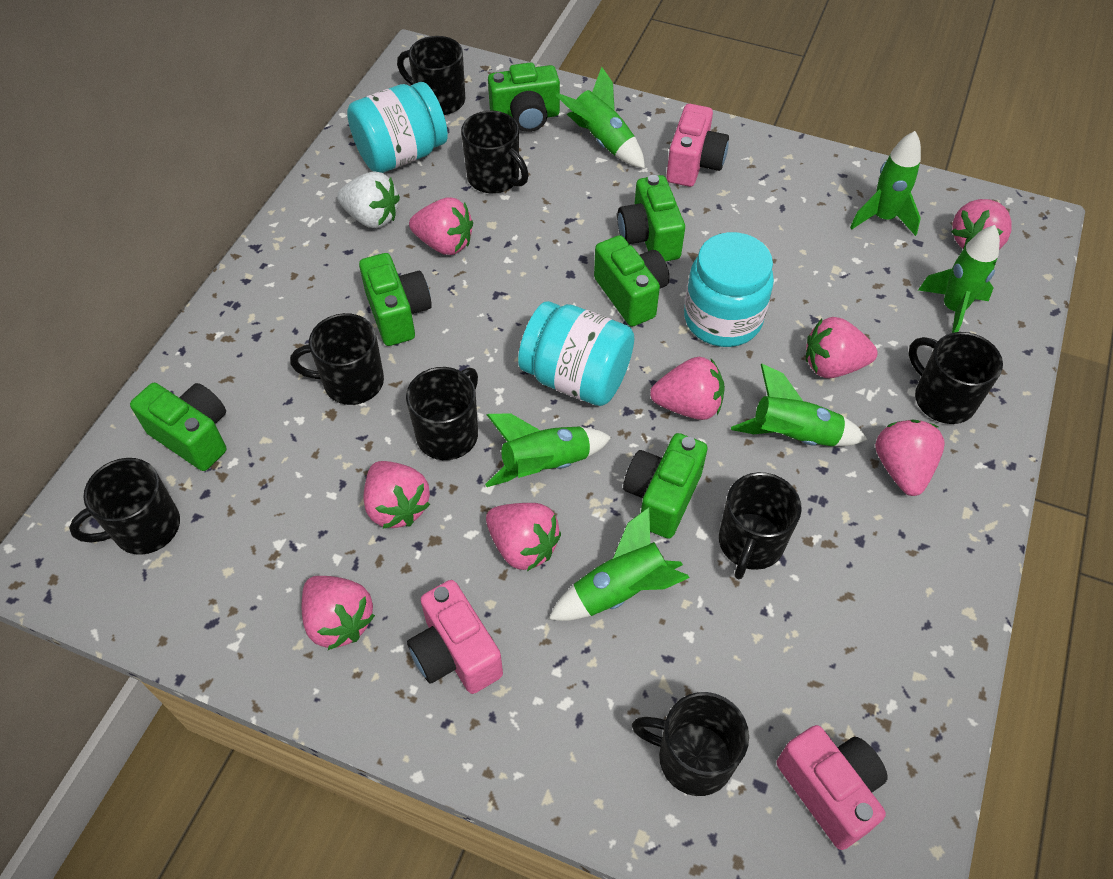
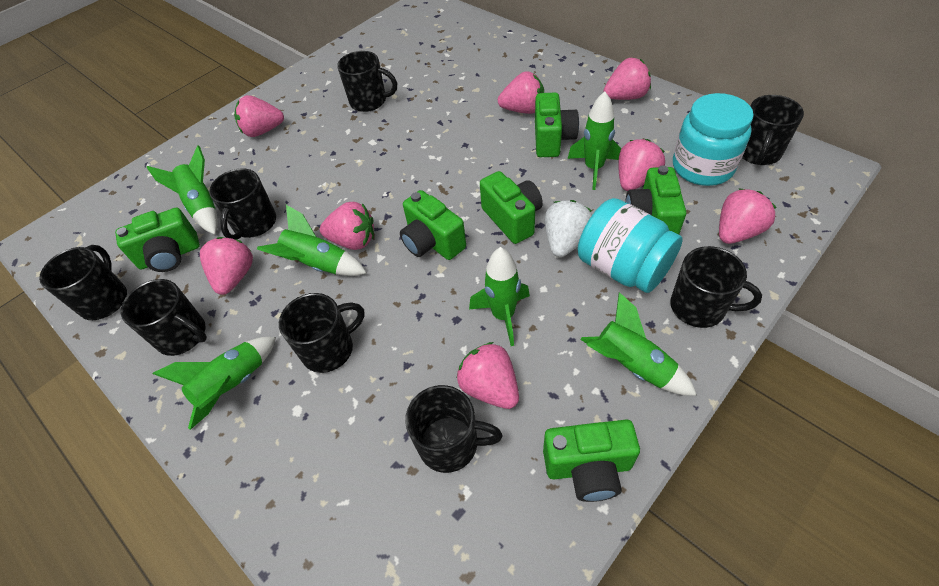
pink camera: 3 -> 0
turquoise jar: 3 -> 2

